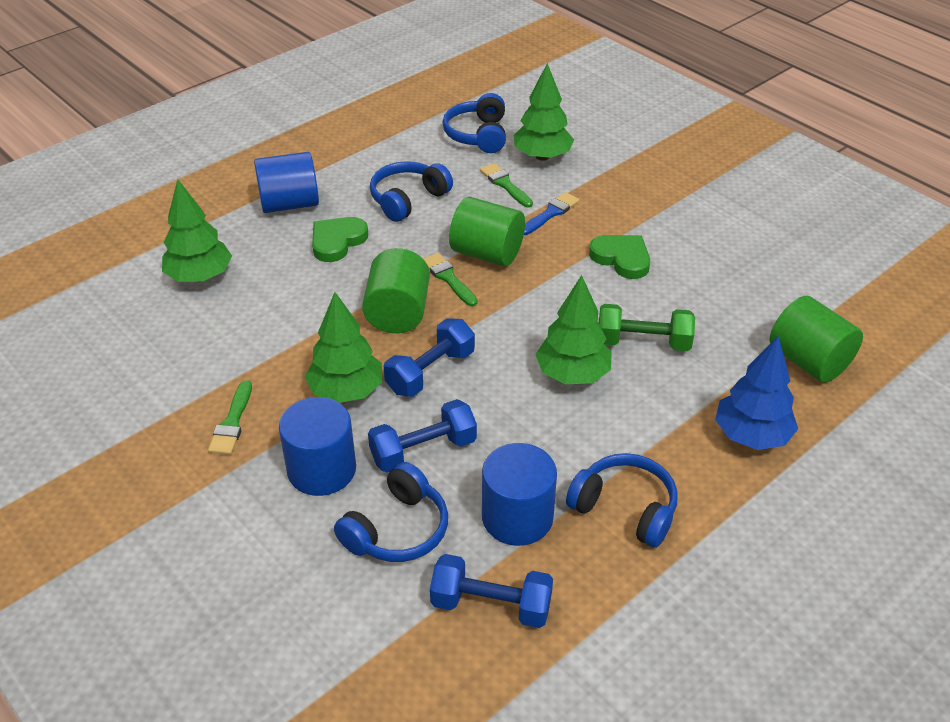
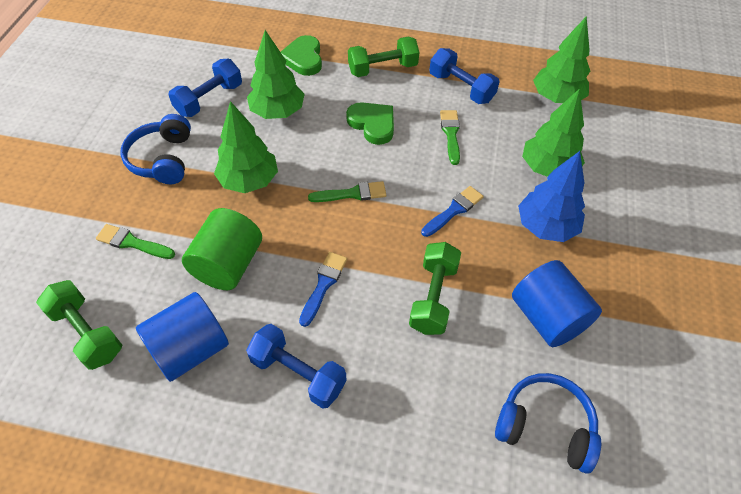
blue brush: 1 -> 2
blue cylinder: 3 -> 2
blue headphones: 4 -> 2
green cylinder: 3 -> 1
green dumbbell: 1 -> 3

